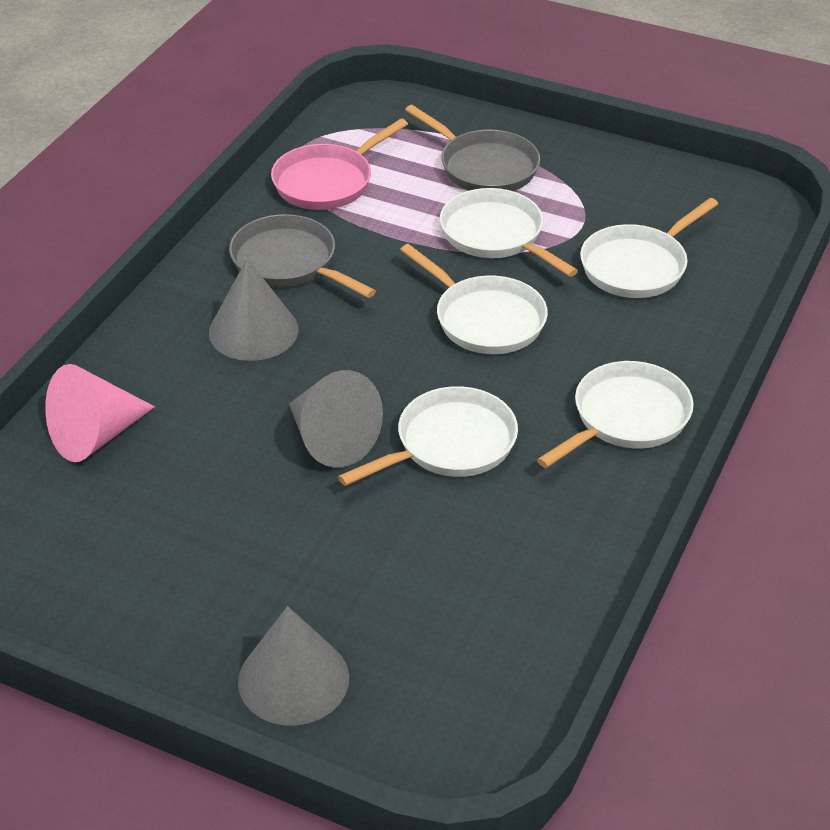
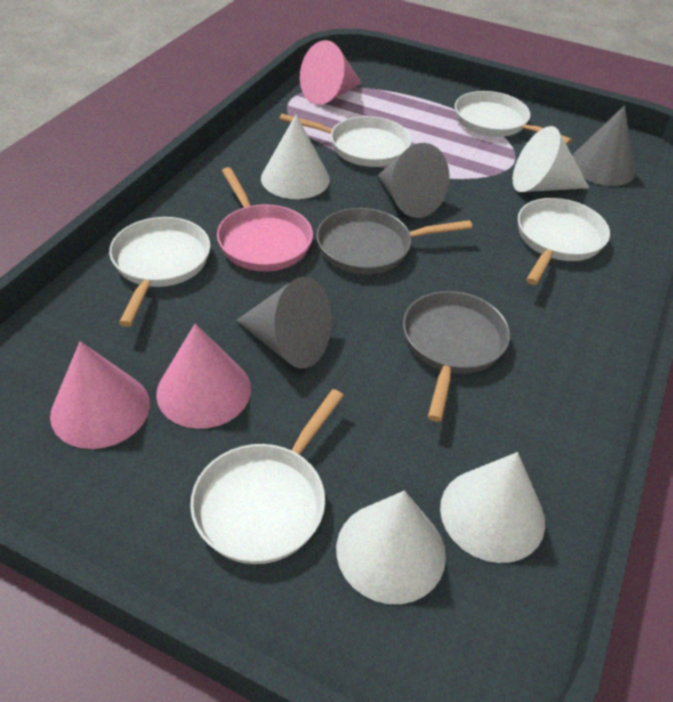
pink cone: 1 -> 3
white cone: 0 -> 4

